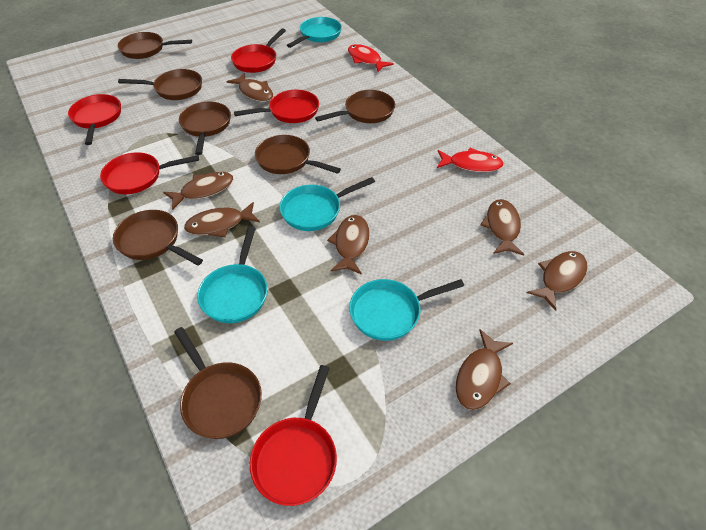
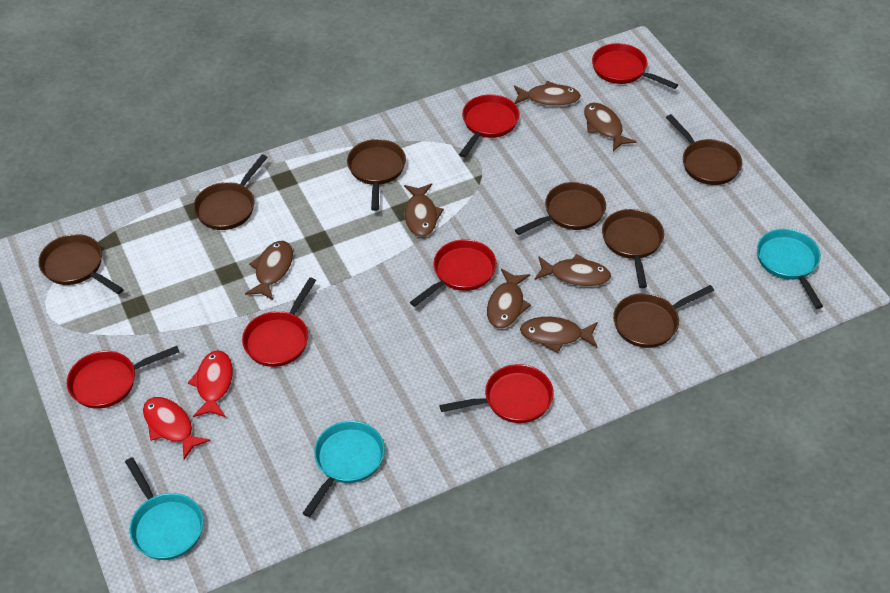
red pan: 5 -> 6
turquoise pan: 4 -> 3

